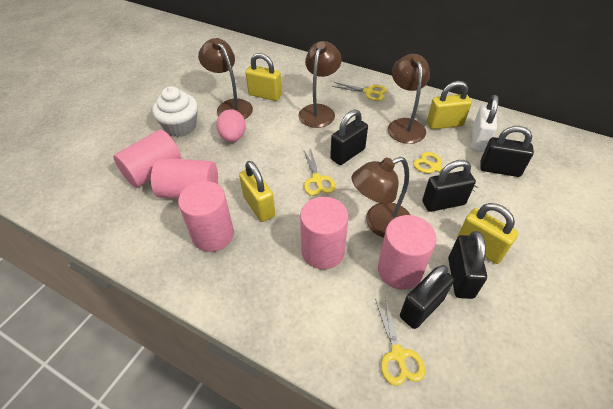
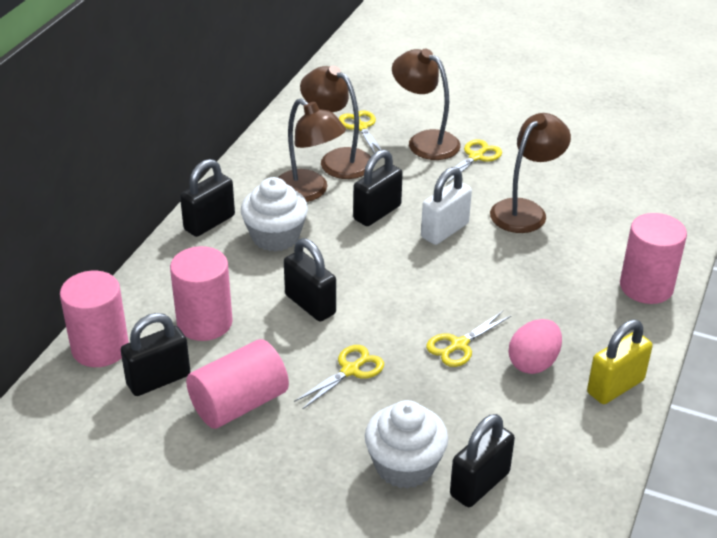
pink cylinder: 5 -> 4
white cupcake: 1 -> 2
yellow padlock: 4 -> 1

